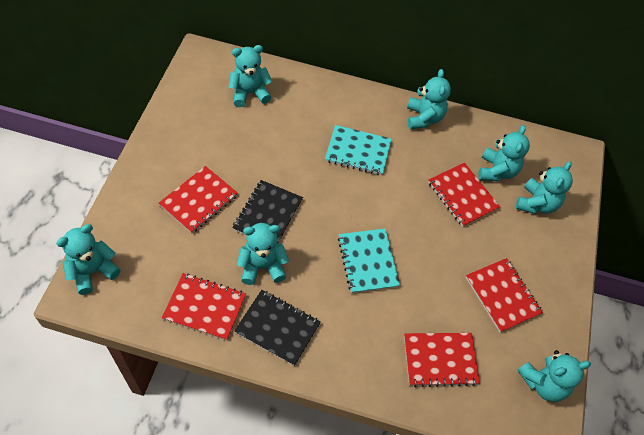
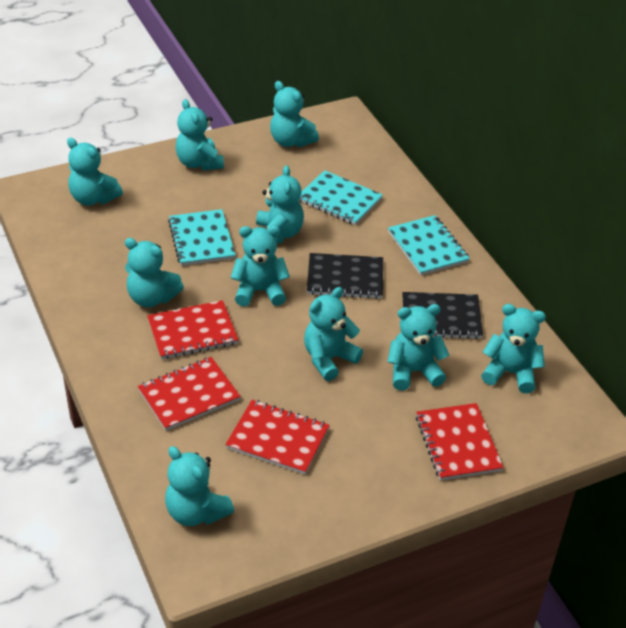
red notebook: 5 -> 4
turquoise notebook: 2 -> 3
turquoise teddy bear: 7 -> 10

